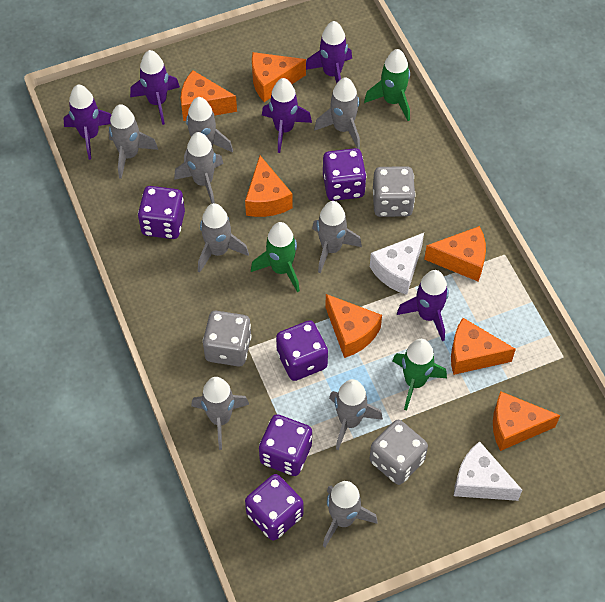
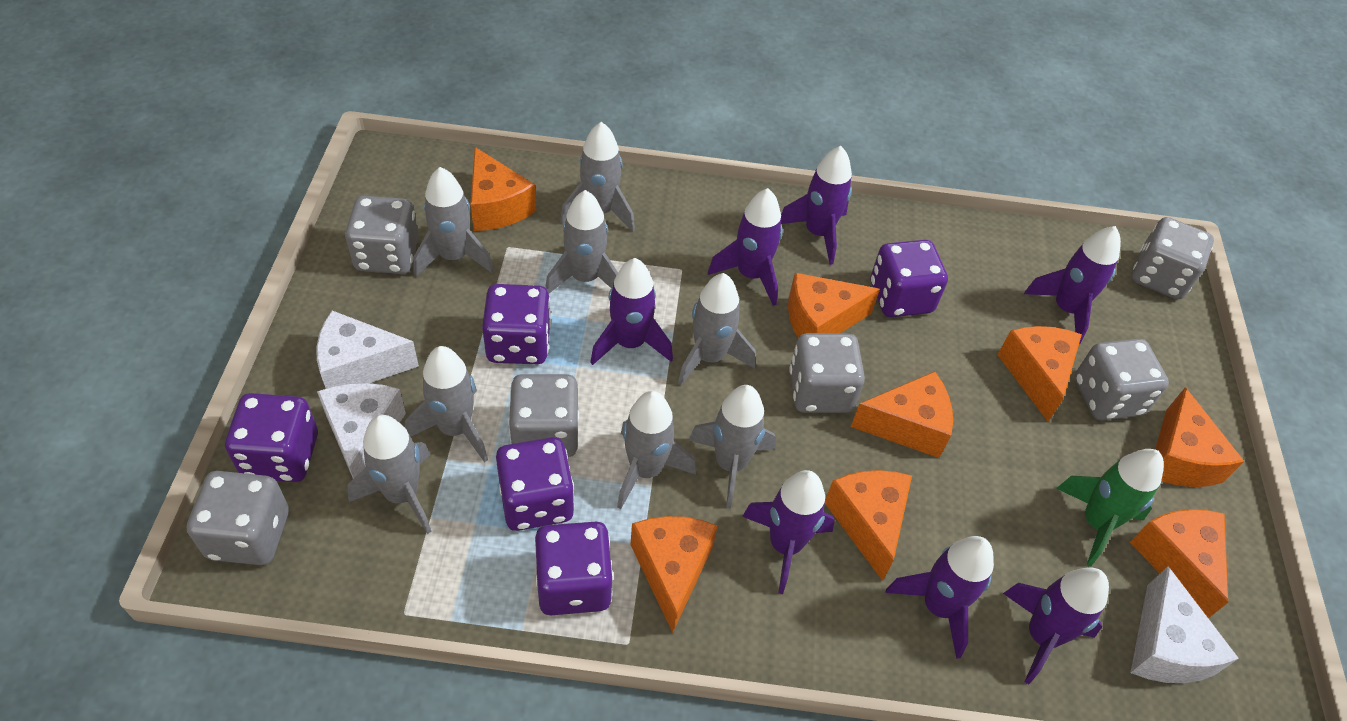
green rocket: 3 -> 1
grey dice: 3 -> 6
grey rocket: 9 -> 8
orange cheese: 7 -> 8
purple rocket: 5 -> 7
white cheese: 2 -> 3

